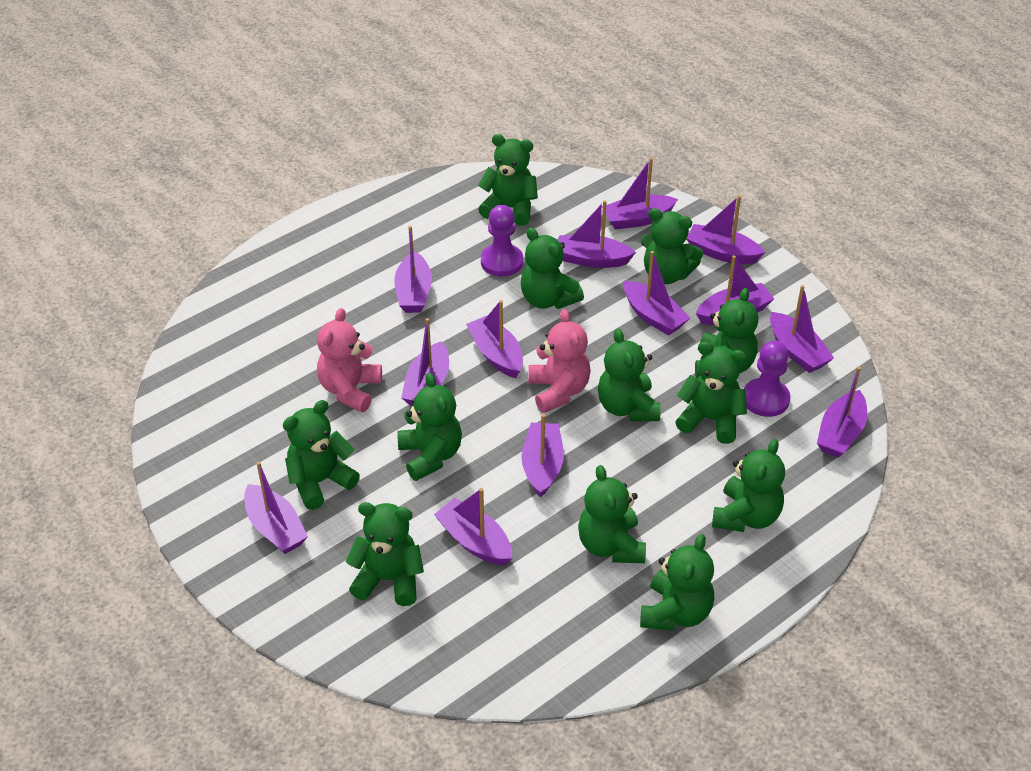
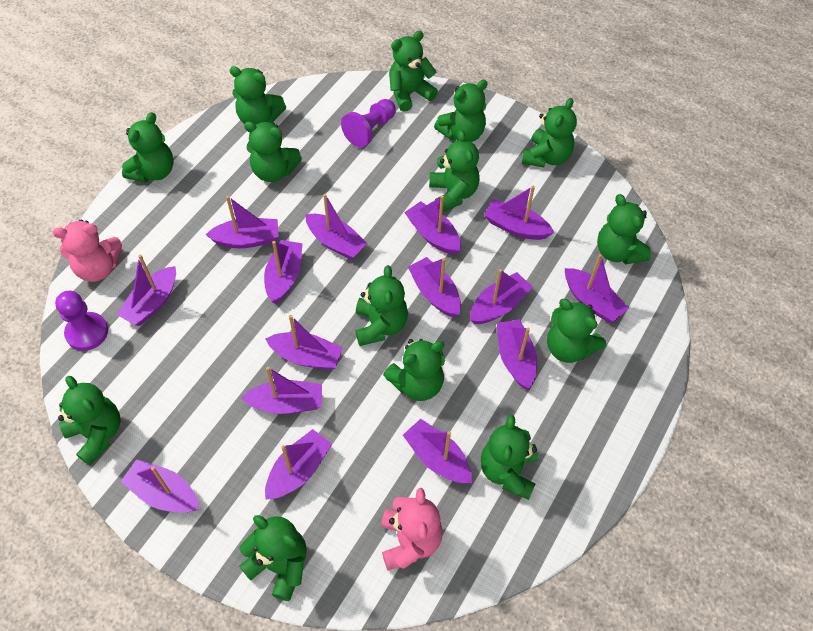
green teddy bear: 12 -> 14
purple boat: 13 -> 15

